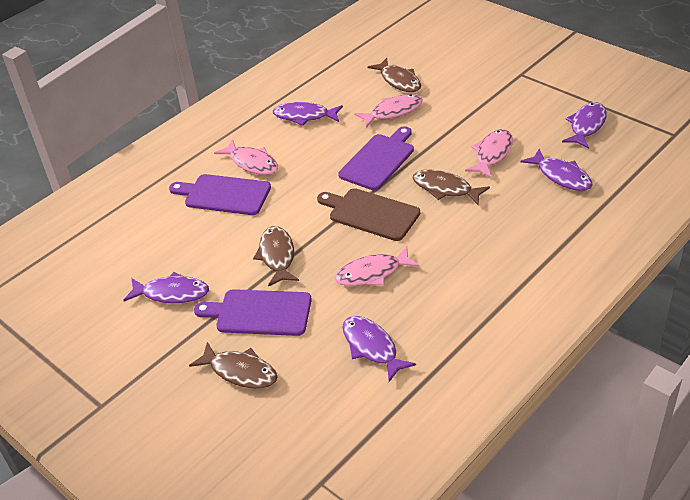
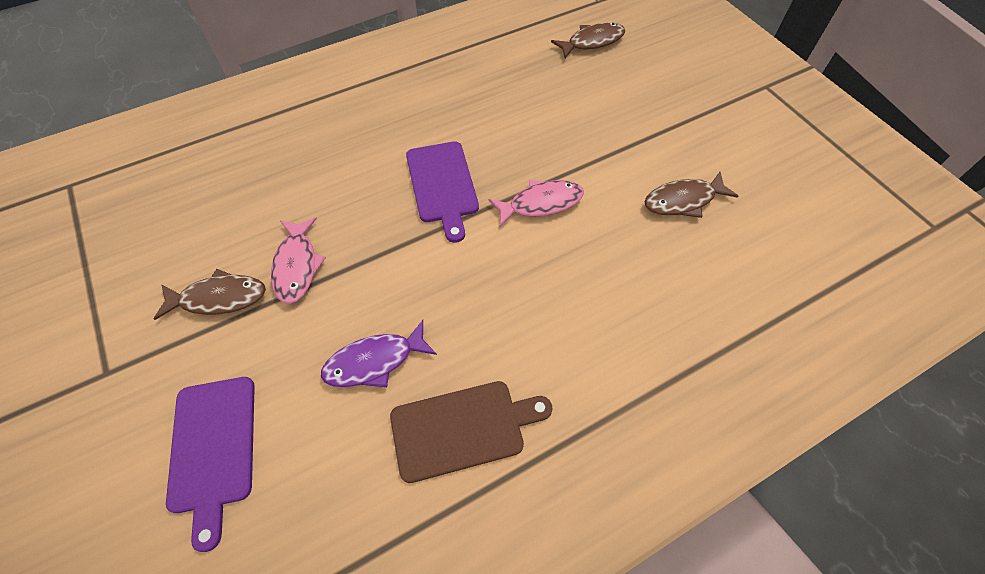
brown fish: 4 -> 3
pink fish: 4 -> 2
purple cutting board: 3 -> 2
purple fish: 5 -> 1

